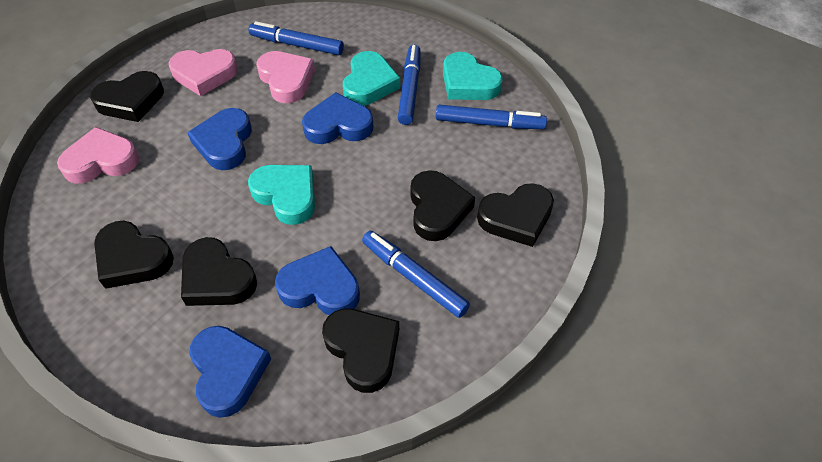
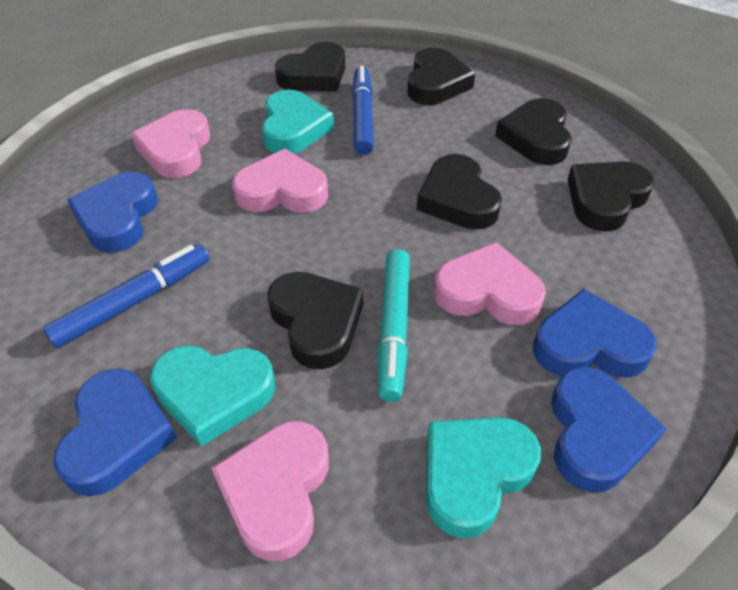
blue marker: 4 -> 2
pink heart: 3 -> 4
turquoise marker: 0 -> 1

